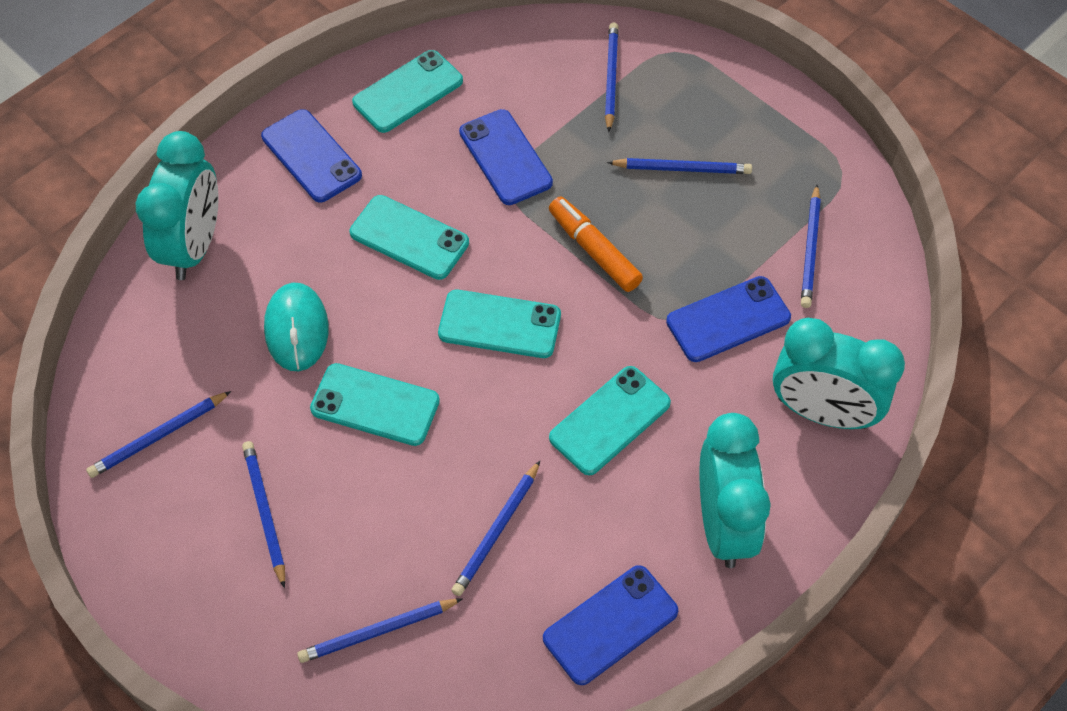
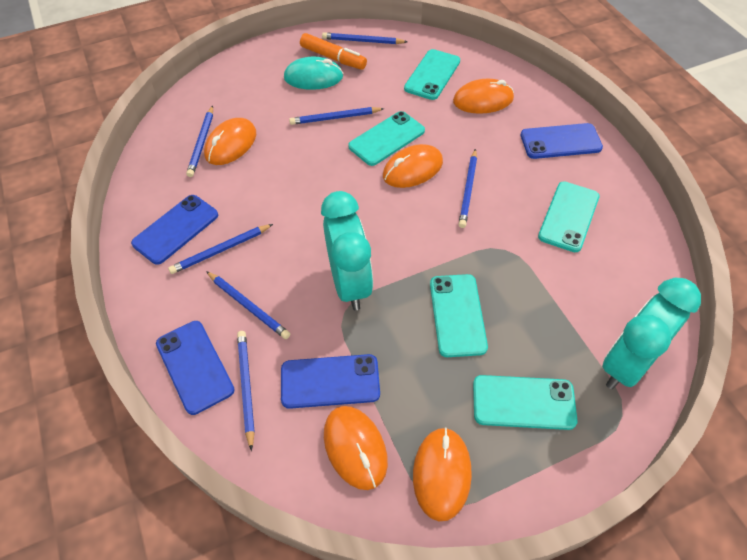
orange mouse: 0 -> 5
turquoise clock: 3 -> 2

